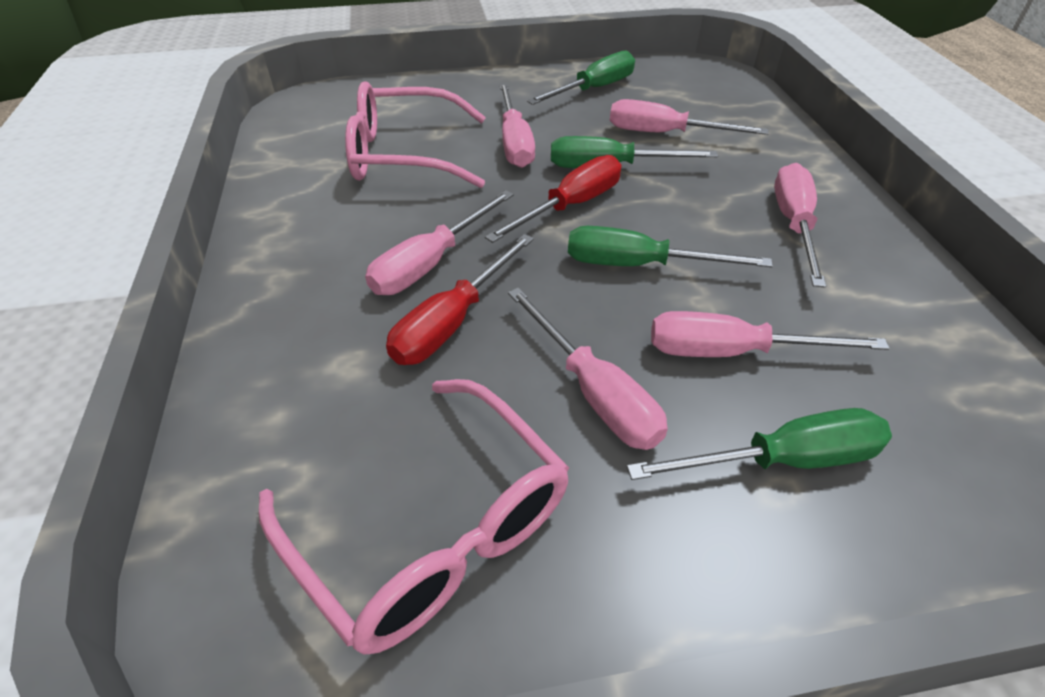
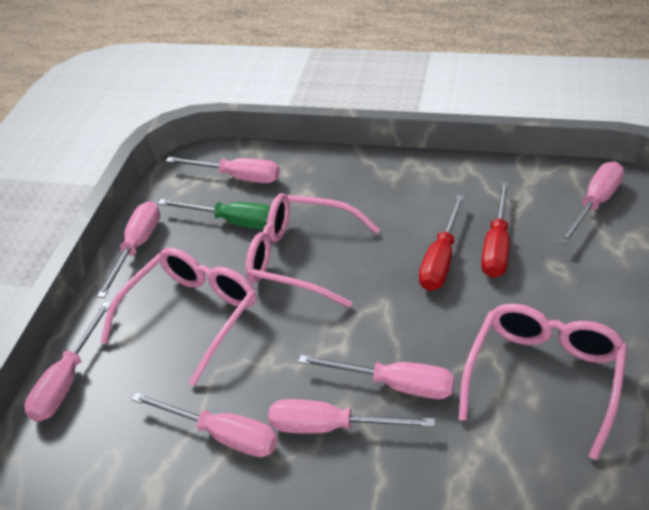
green screwdriver: 4 -> 1
pink glasses: 2 -> 3
pink screwdriver: 6 -> 7

